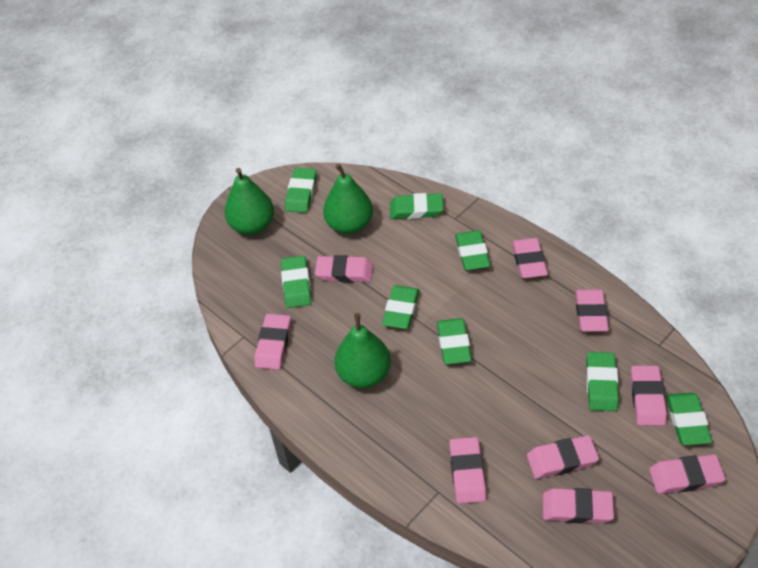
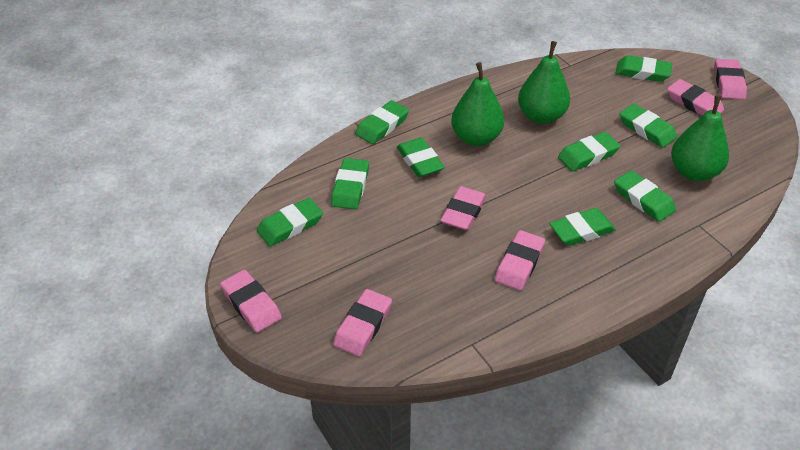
green eraser: 8 -> 9
pink eraser: 9 -> 6

